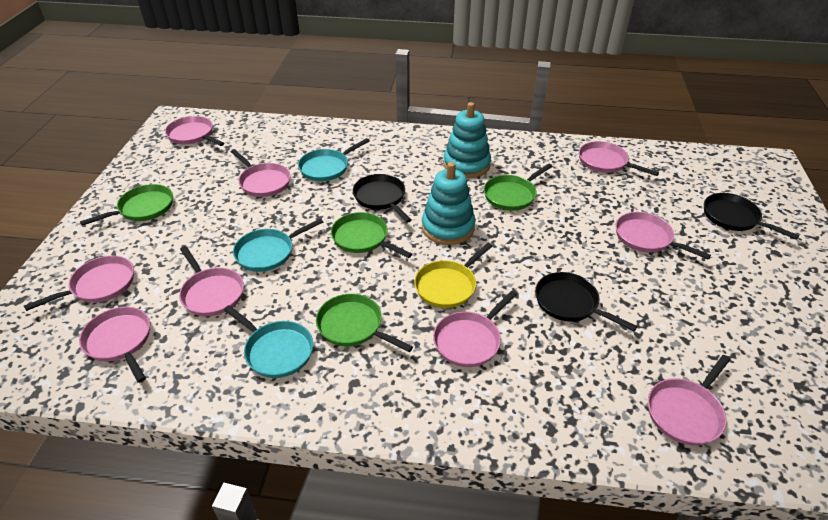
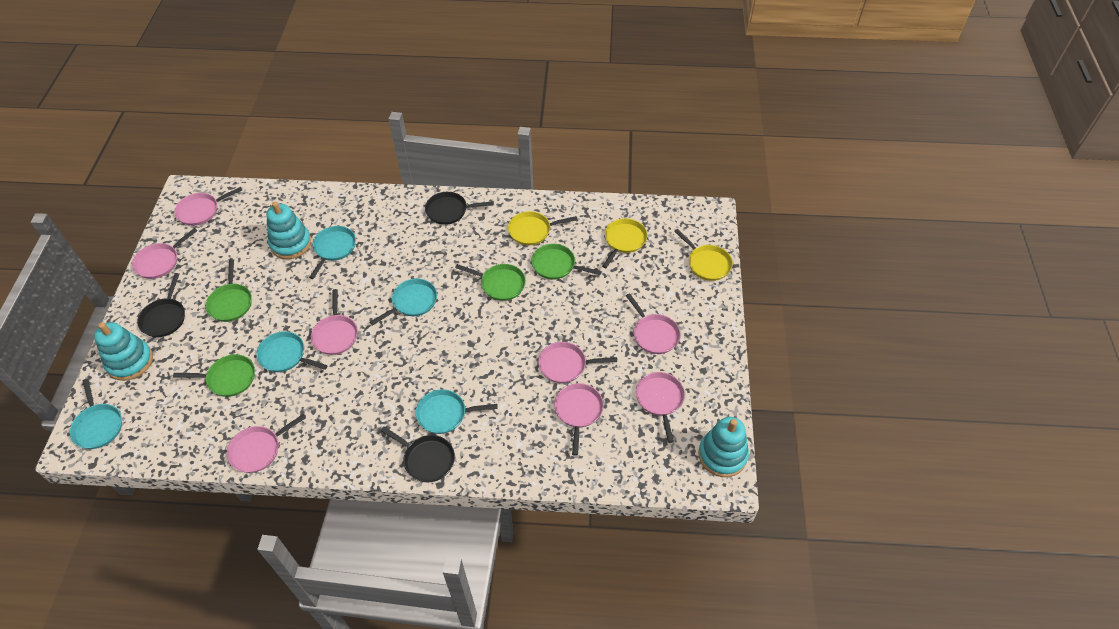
pink pan: 9 -> 8
turquoise pan: 3 -> 5
turquoise stacking toy: 2 -> 3
yellow pan: 1 -> 3

